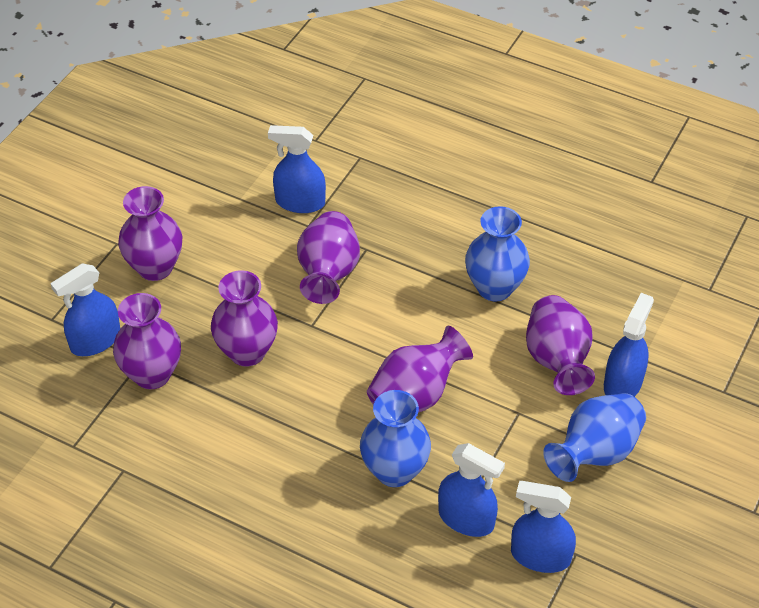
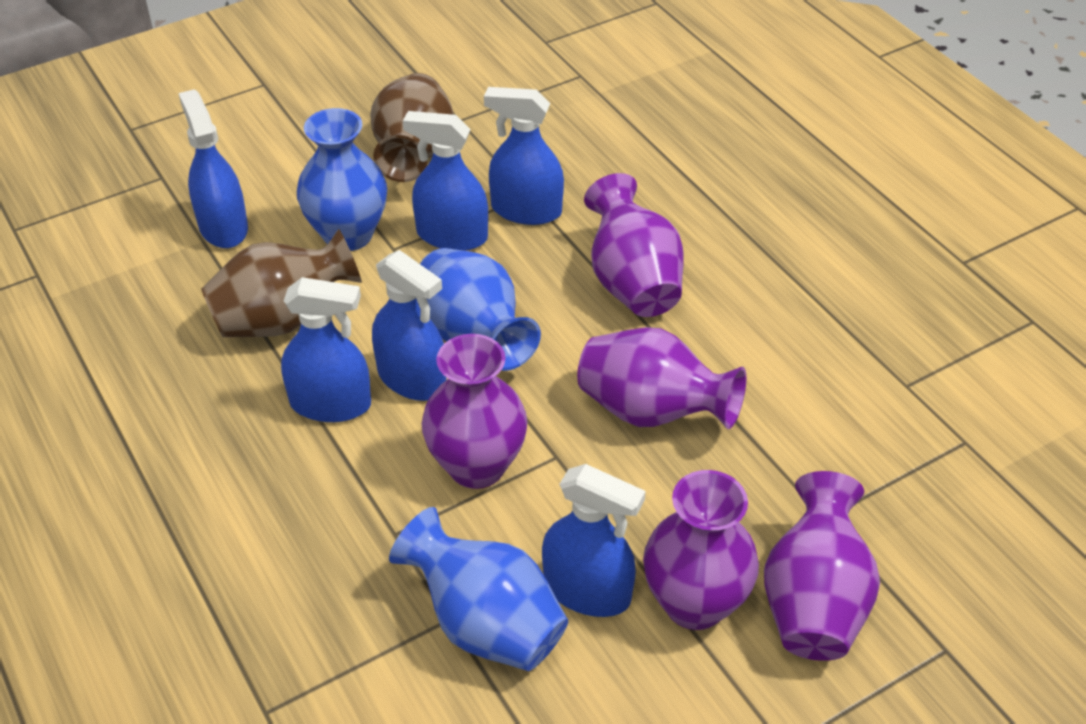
blue spray bottle: 5 -> 6
brown vase: 0 -> 2
purple vase: 6 -> 5

